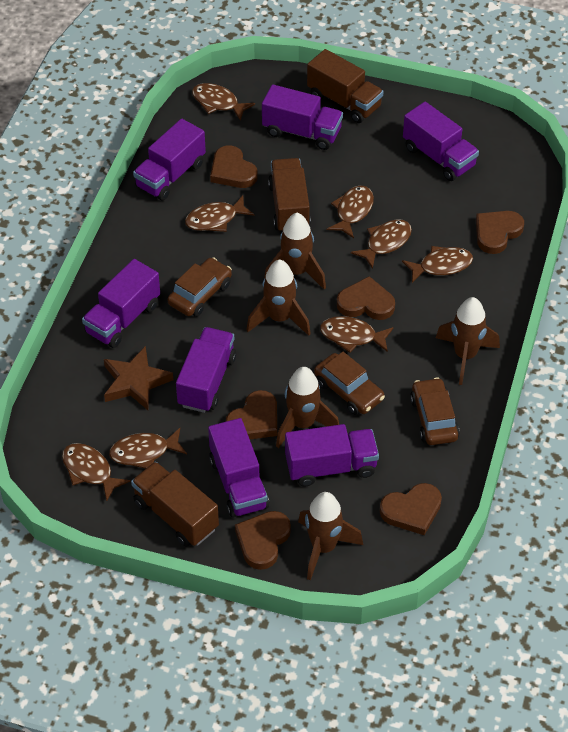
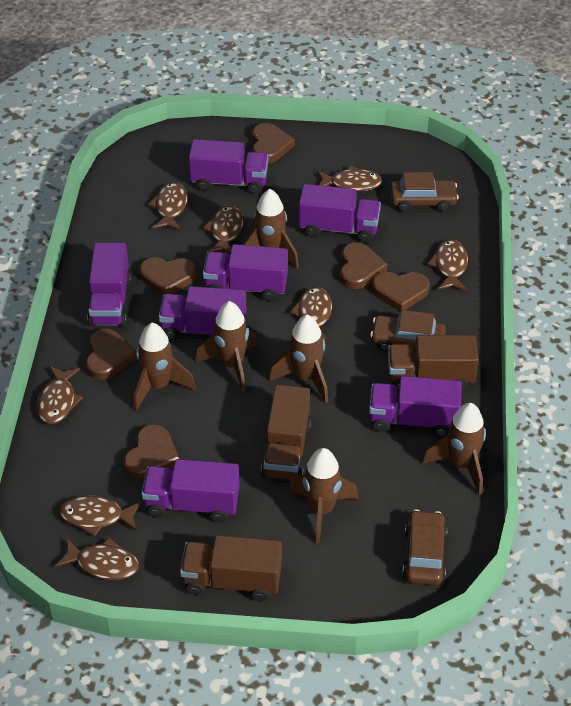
brown rocket: 5 -> 6
brown star: 1 -> 0

